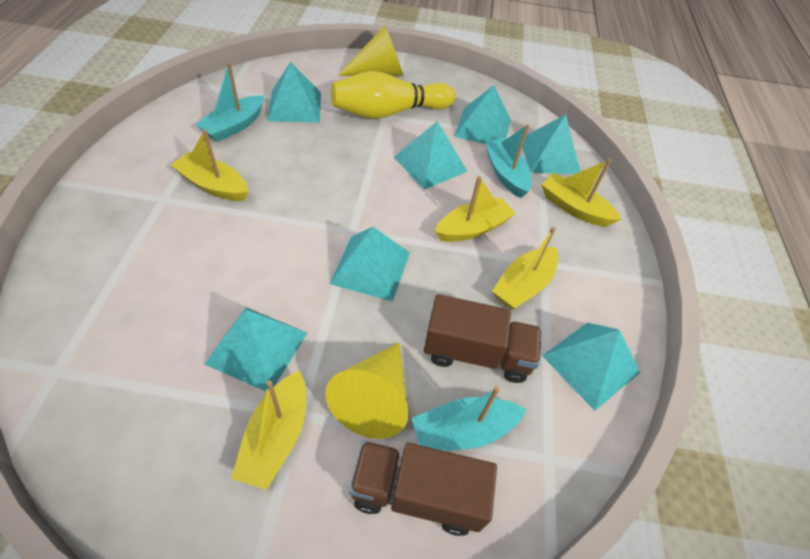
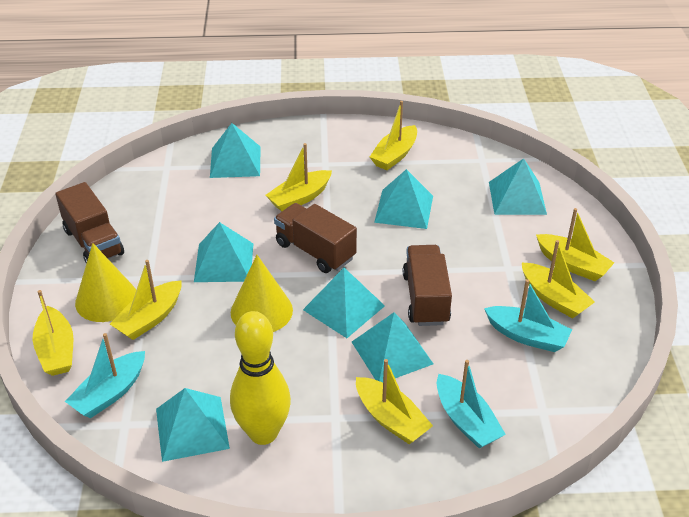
brown truck: 2 -> 3
yellow boat: 5 -> 7

